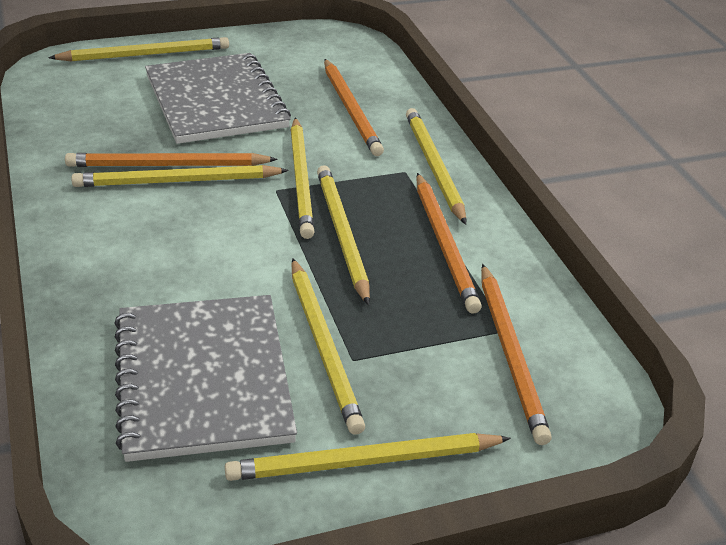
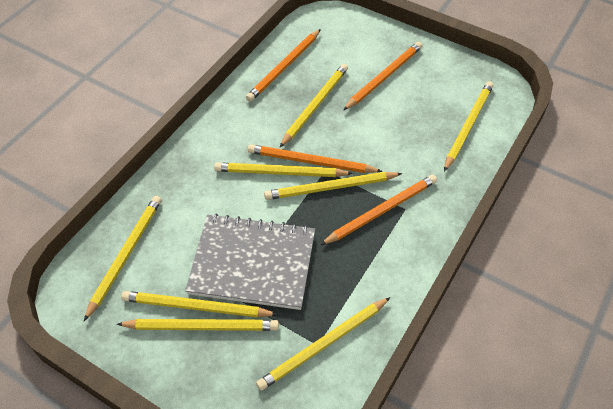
grey notebook: 2 -> 1
yellow pencil: 7 -> 8

